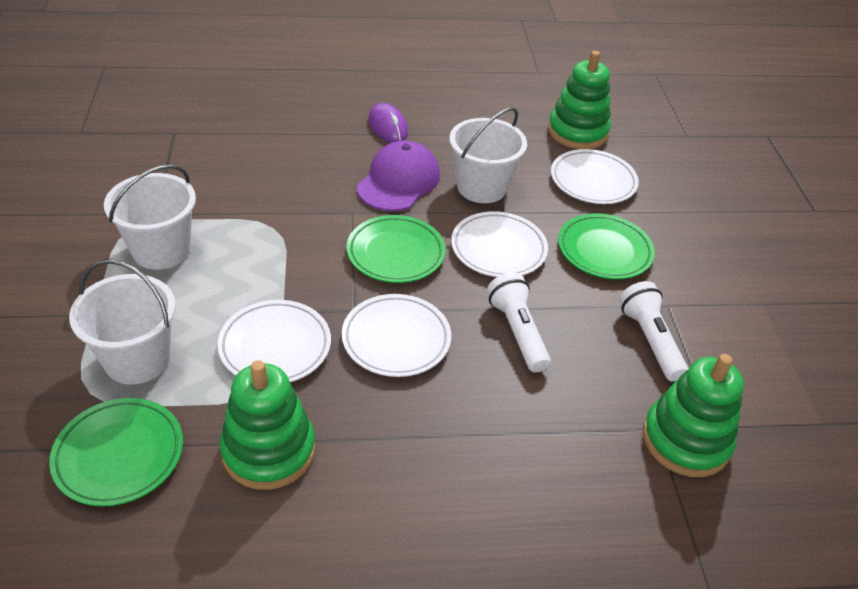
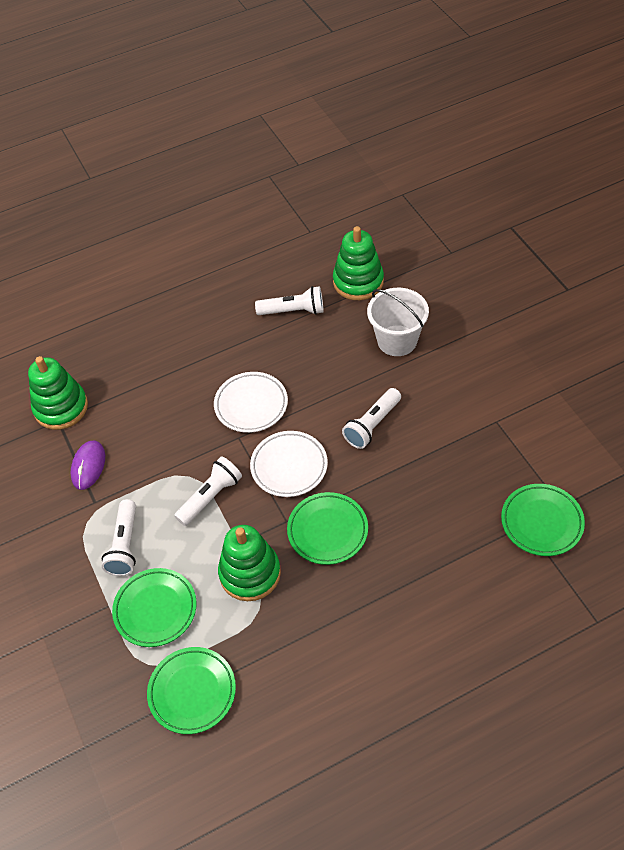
green plate: 3 -> 4
purple cap: 1 -> 0
white bucket: 3 -> 1
white flashlight: 2 -> 4
white plate: 4 -> 2

